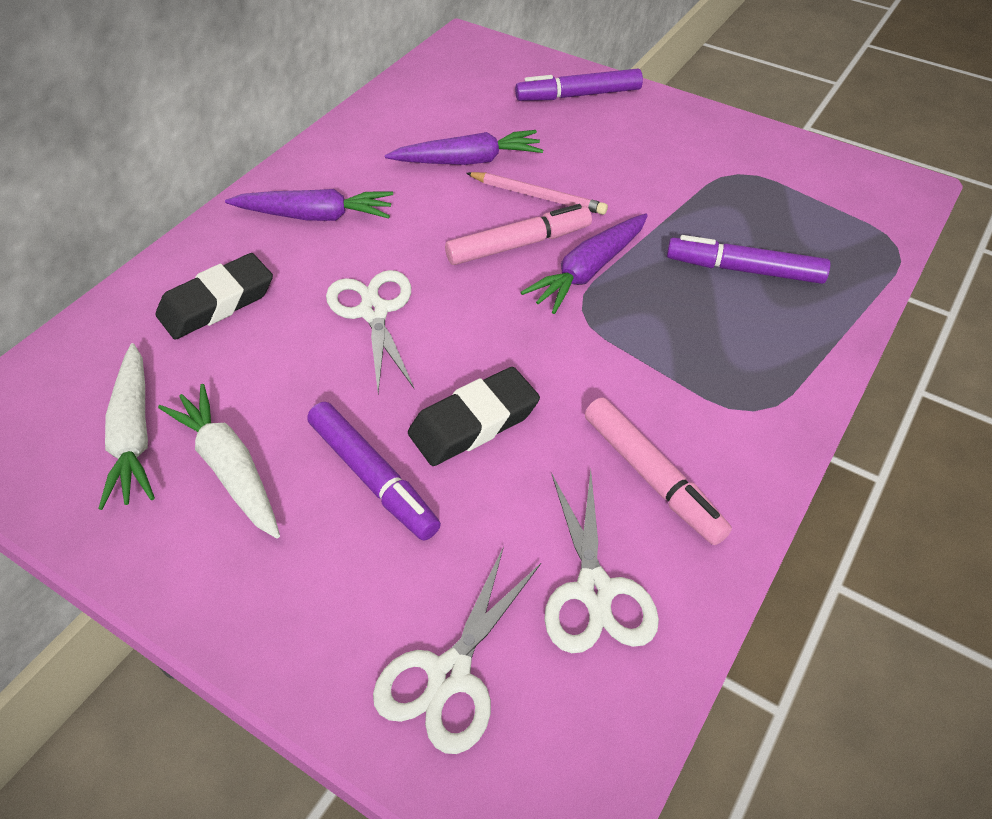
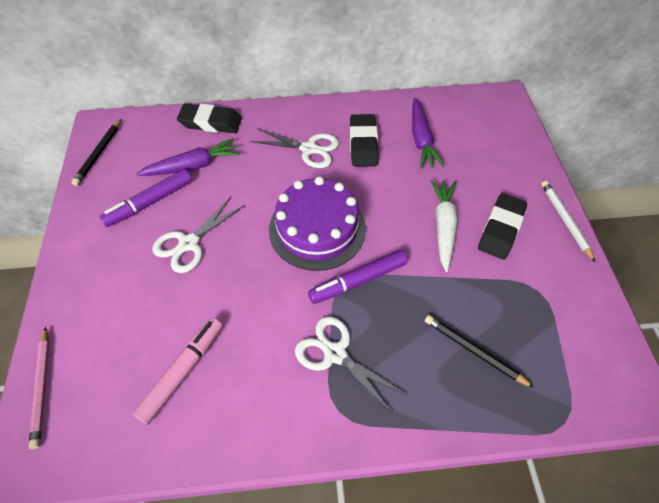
black eraser: 2 -> 3
black pencil: 0 -> 2
pink marker: 2 -> 1
purple cake: 0 -> 1
purple carrot: 3 -> 2
purple marker: 3 -> 2
white carrot: 2 -> 1
white pencil: 0 -> 1

